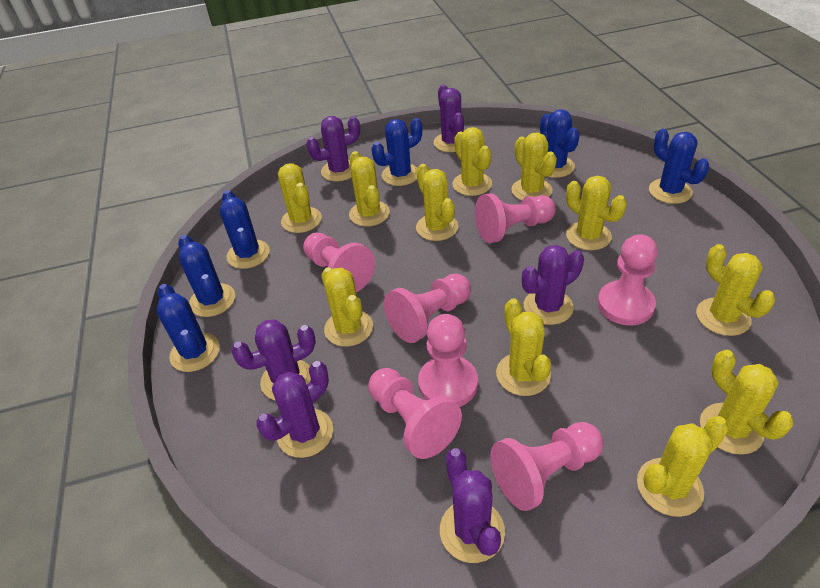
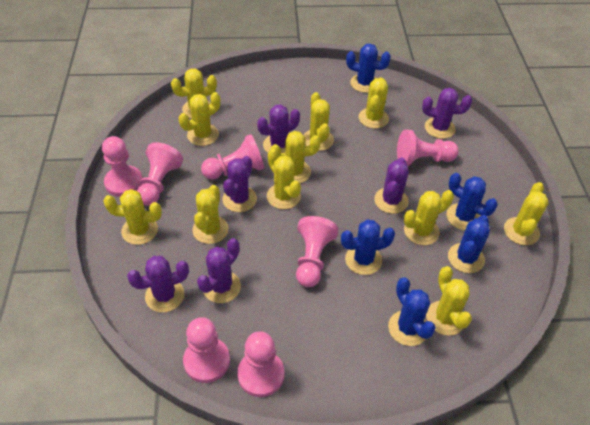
blue cactus: 6 -> 5

